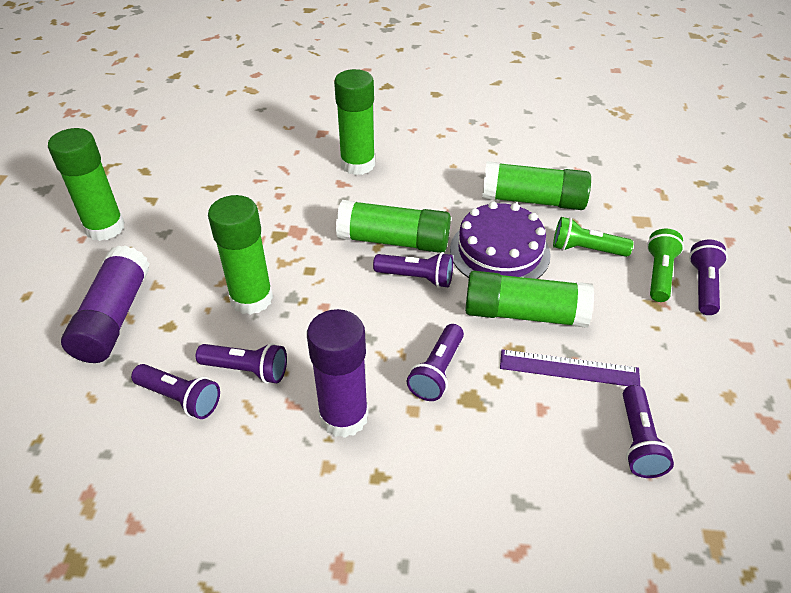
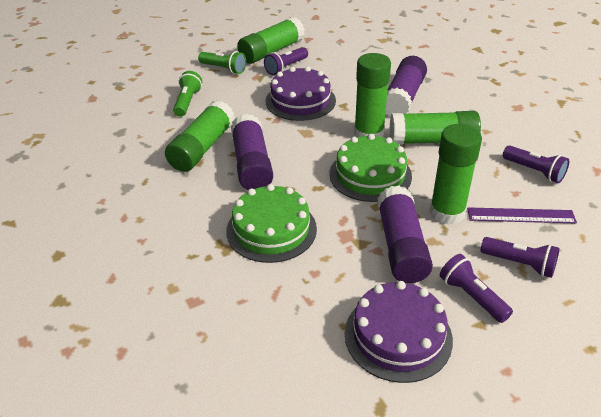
green cake: 0 -> 2
green glue stick: 6 -> 5
purple cake: 1 -> 2
purple flashlight: 6 -> 4
purple glue stick: 2 -> 3

